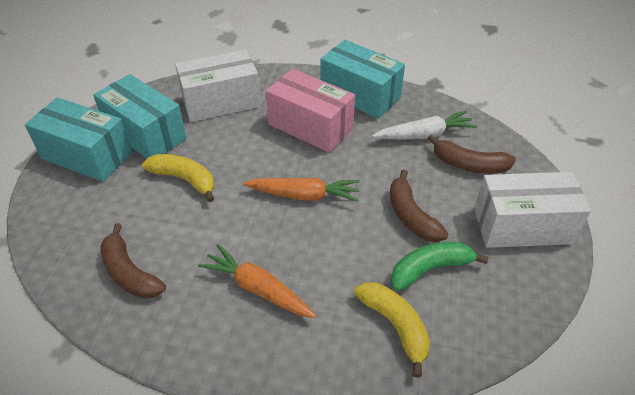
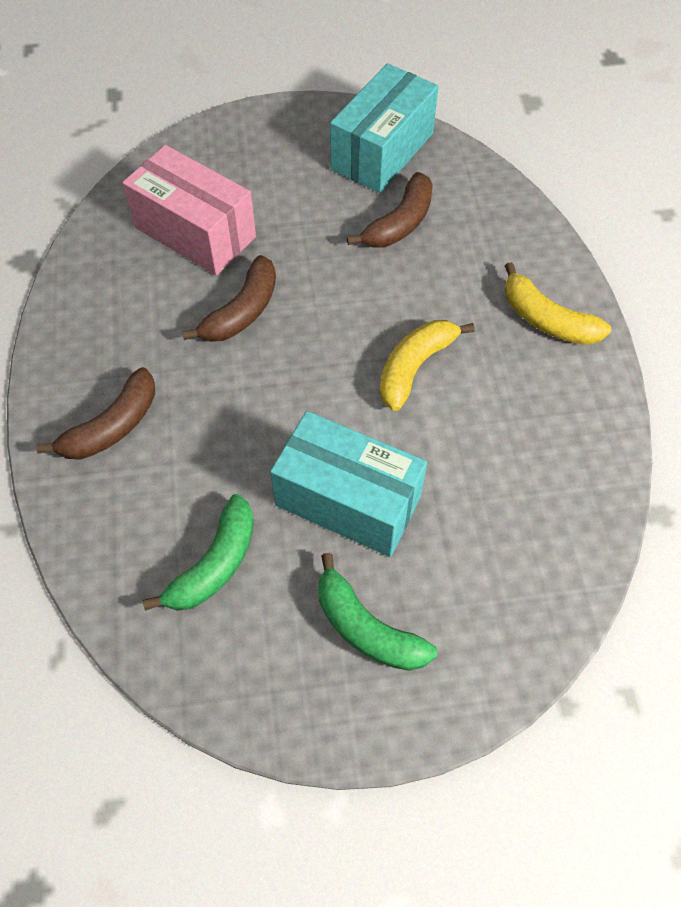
green banana: 1 -> 2
orange carrot: 2 -> 0
turquoise box: 3 -> 2
white box: 2 -> 0
white carrot: 1 -> 0

